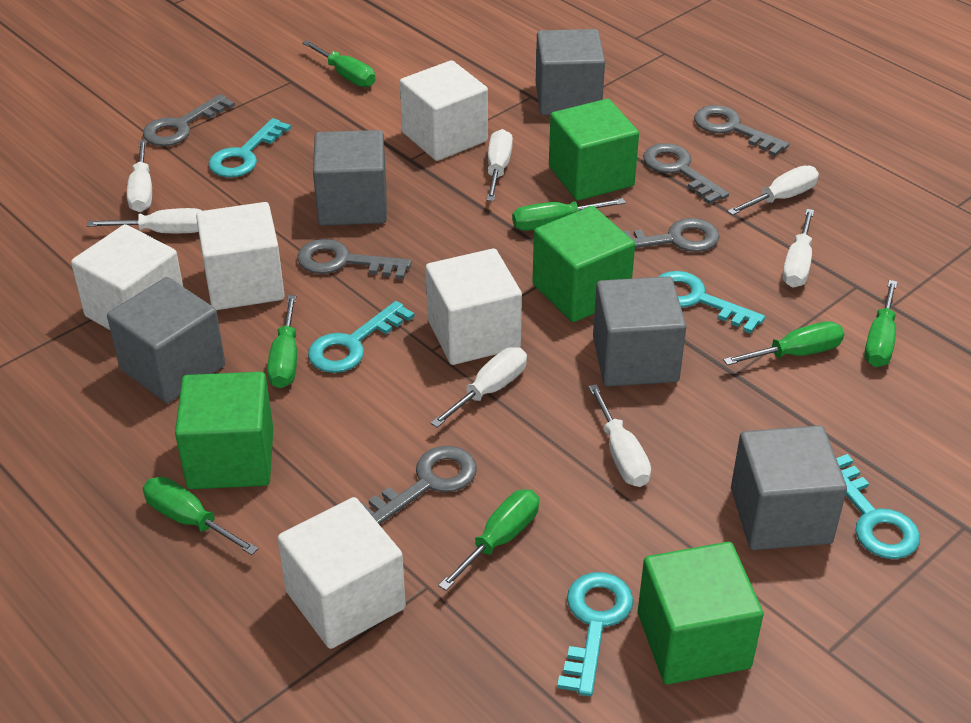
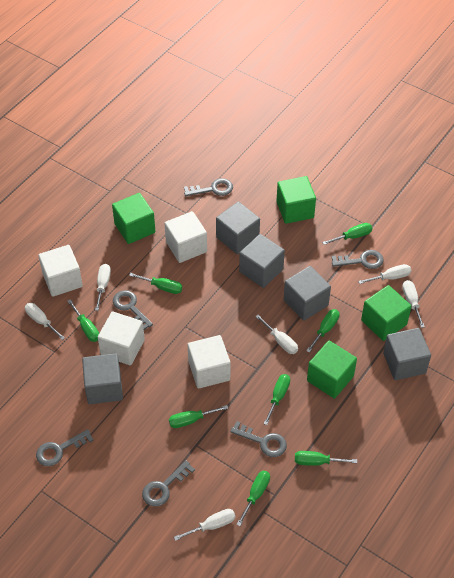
green screwdriver: 7 -> 8
turquoise key: 5 -> 0
white cube: 5 -> 4
white screwdriver: 7 -> 6

